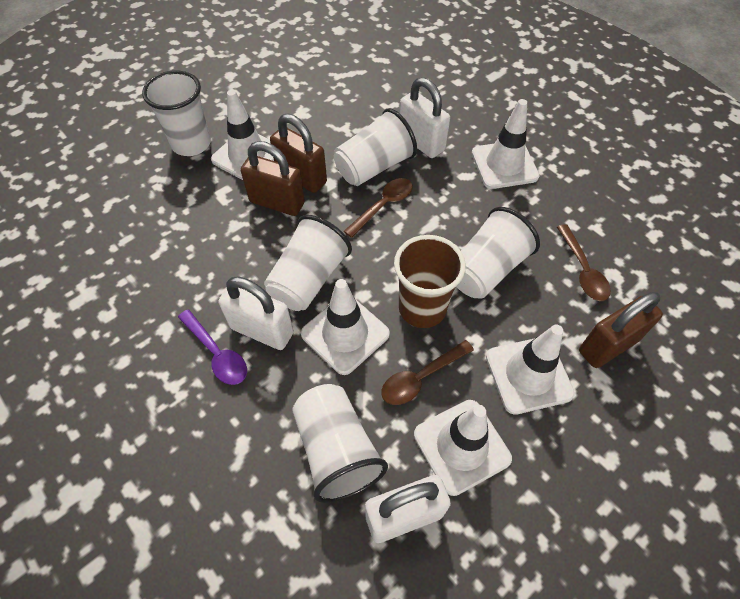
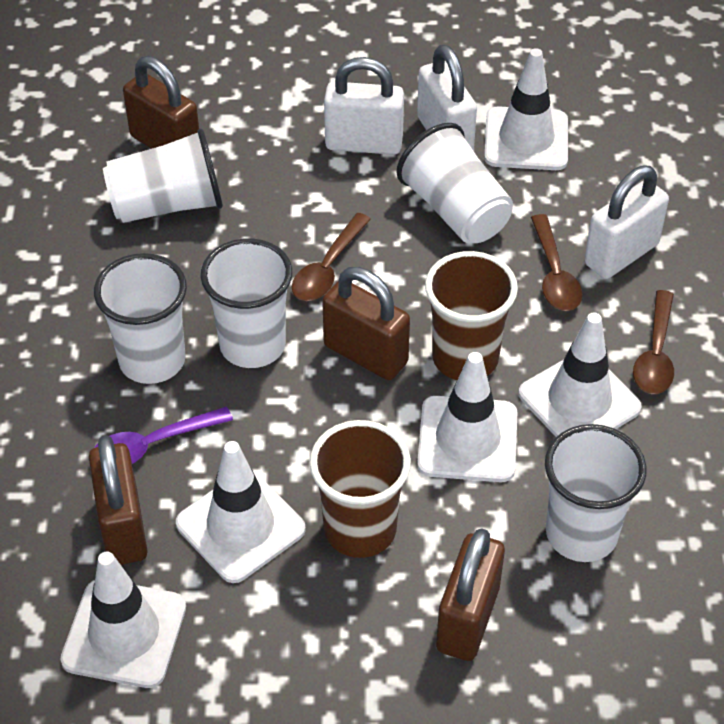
brown cup: 1 -> 2
brown padlock: 3 -> 4

